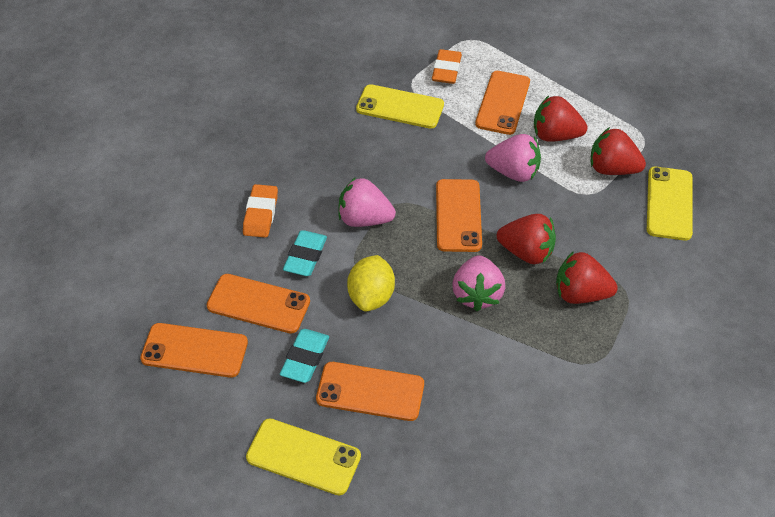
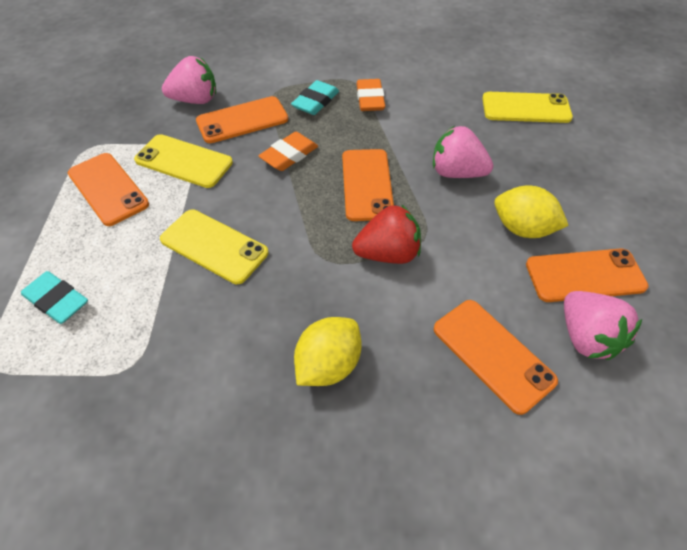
red strawberry: 4 -> 1
yellow lemon: 1 -> 2

